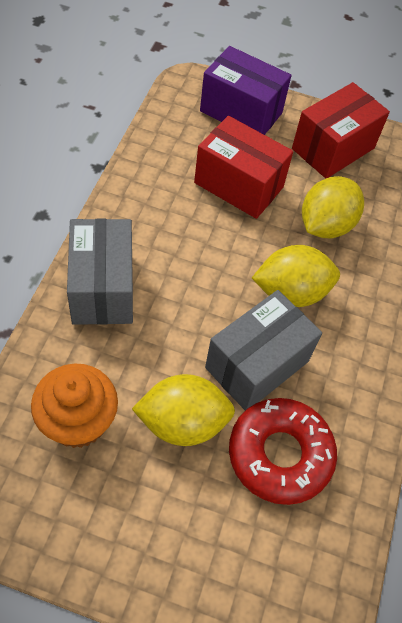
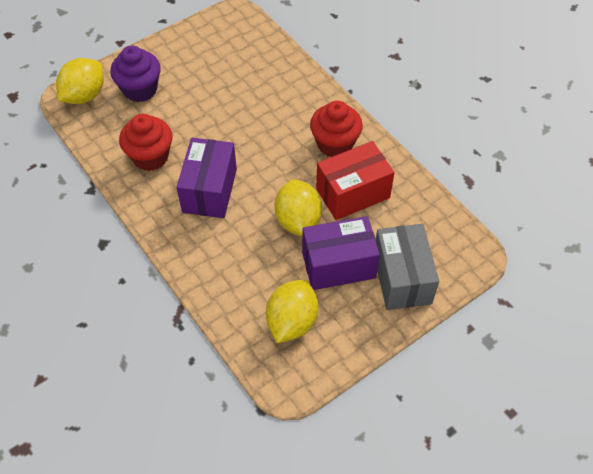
grey box: 2 -> 1
orange cupcake: 1 -> 0
purple box: 1 -> 2
purple cupcake: 0 -> 1
red box: 2 -> 1
red cupcake: 0 -> 2
red donut: 1 -> 0

